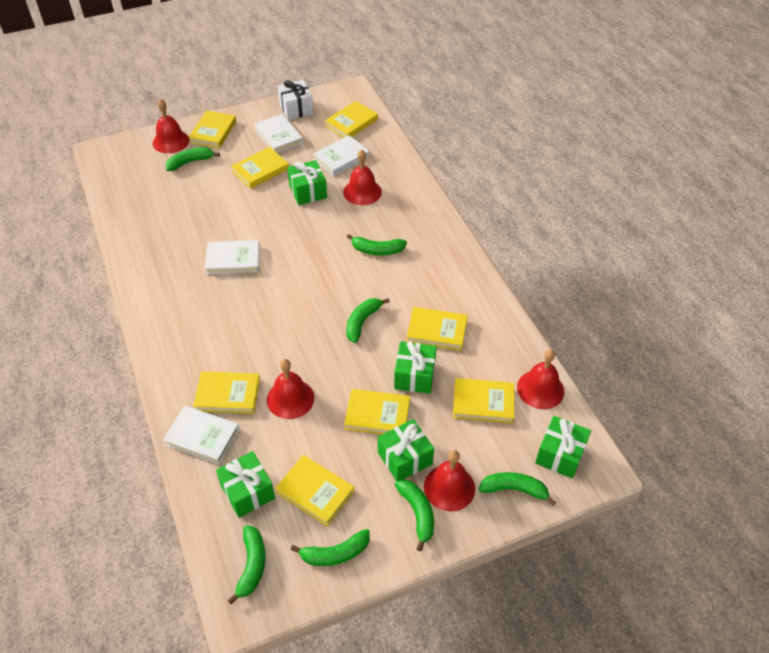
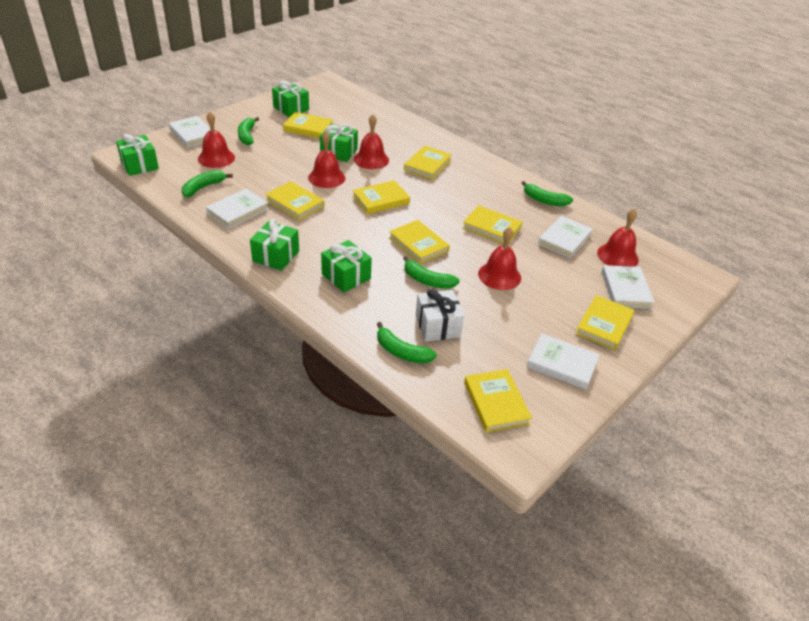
green banana: 7 -> 5
white book: 4 -> 5

